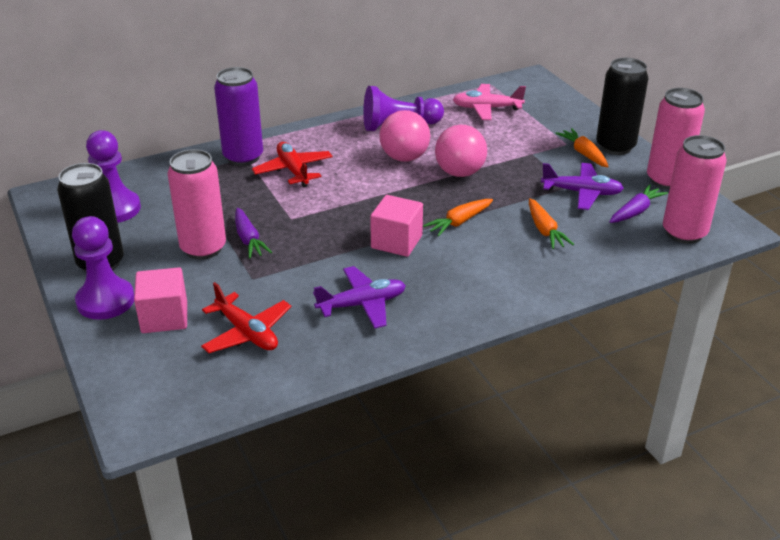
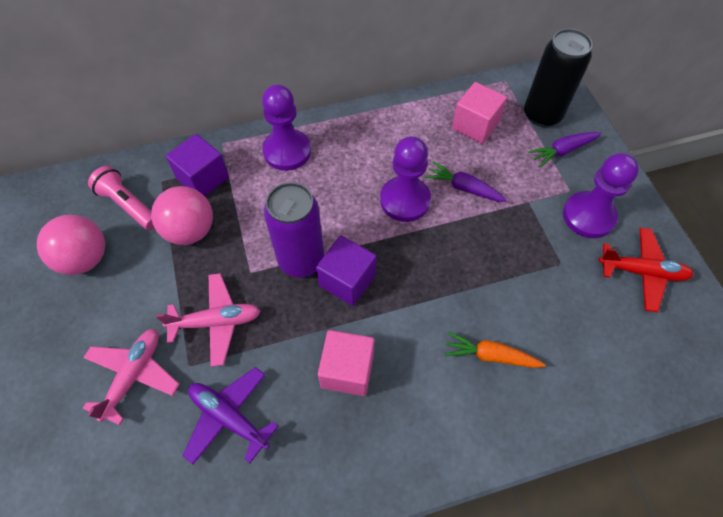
black can: 2 -> 1
orange carrot: 3 -> 1
pink can: 3 -> 0
pink flashlight: 0 -> 1
pink plane: 1 -> 2
purple cube: 0 -> 2
purple plane: 2 -> 1
red plane: 2 -> 1

